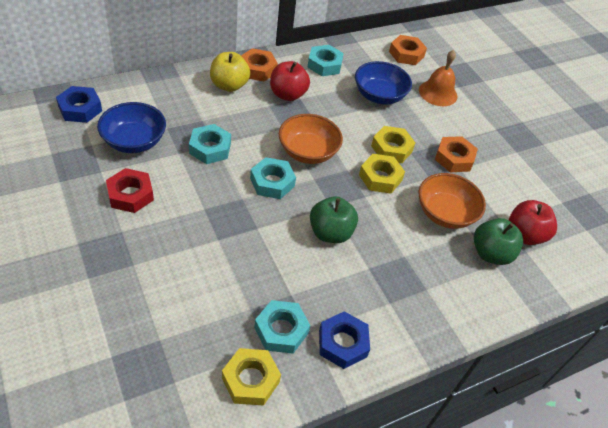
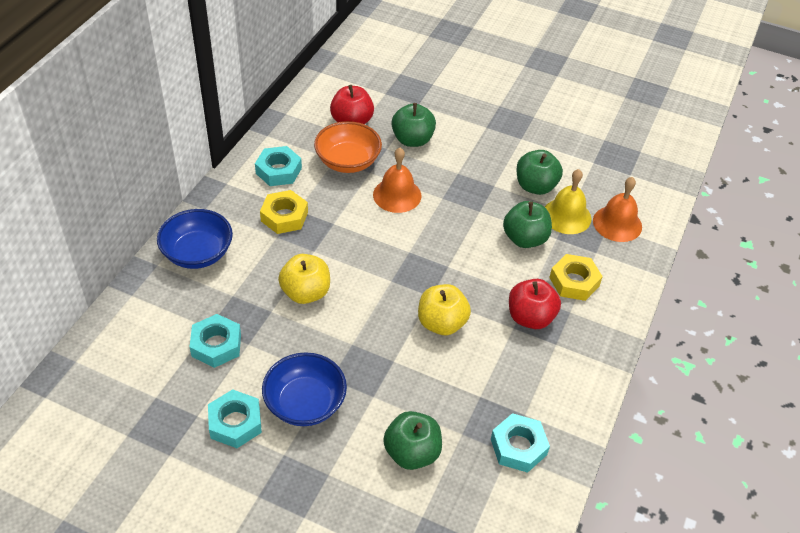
blue nut: 2 -> 0
green apple: 2 -> 4
orange bell: 1 -> 2
orange bowl: 2 -> 1
orange nut: 3 -> 0
red nut: 1 -> 0
yellow apple: 1 -> 2
yellow bell: 0 -> 1
yellow nut: 3 -> 2

